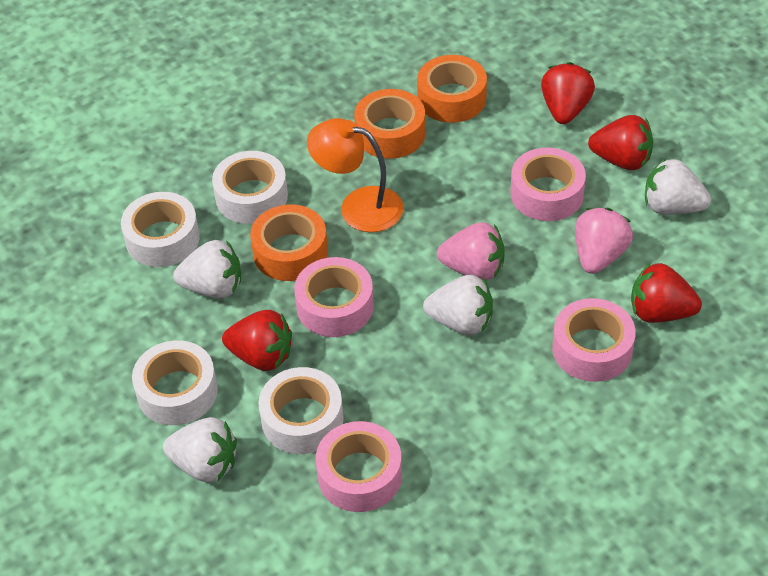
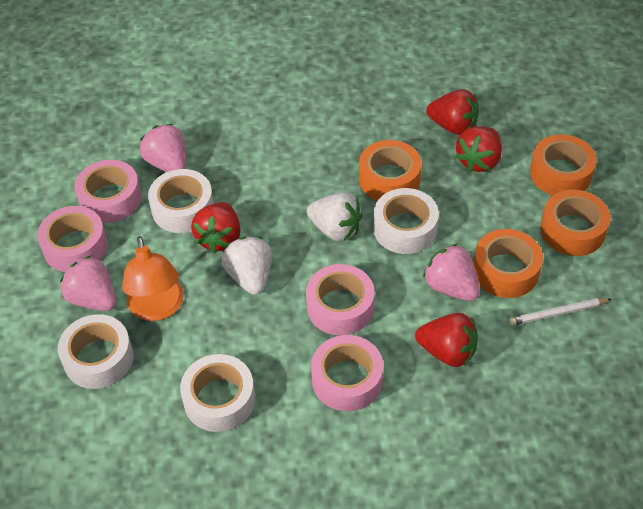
orange tape: 3 -> 4
pink strawberry: 2 -> 3
white pencil: 0 -> 1
white strawberry: 4 -> 2

